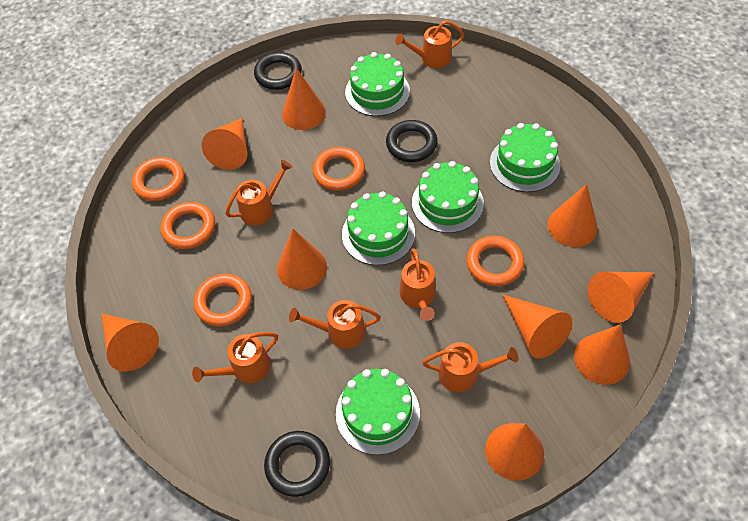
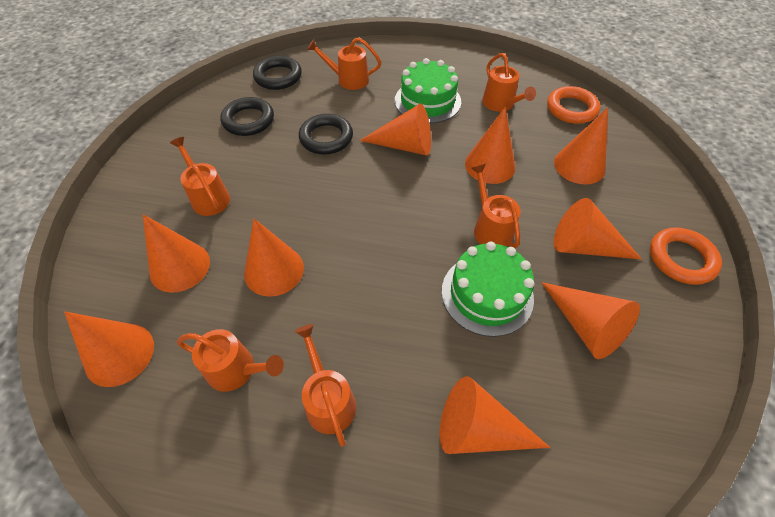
green cake: 5 -> 2
orange ring: 5 -> 2

